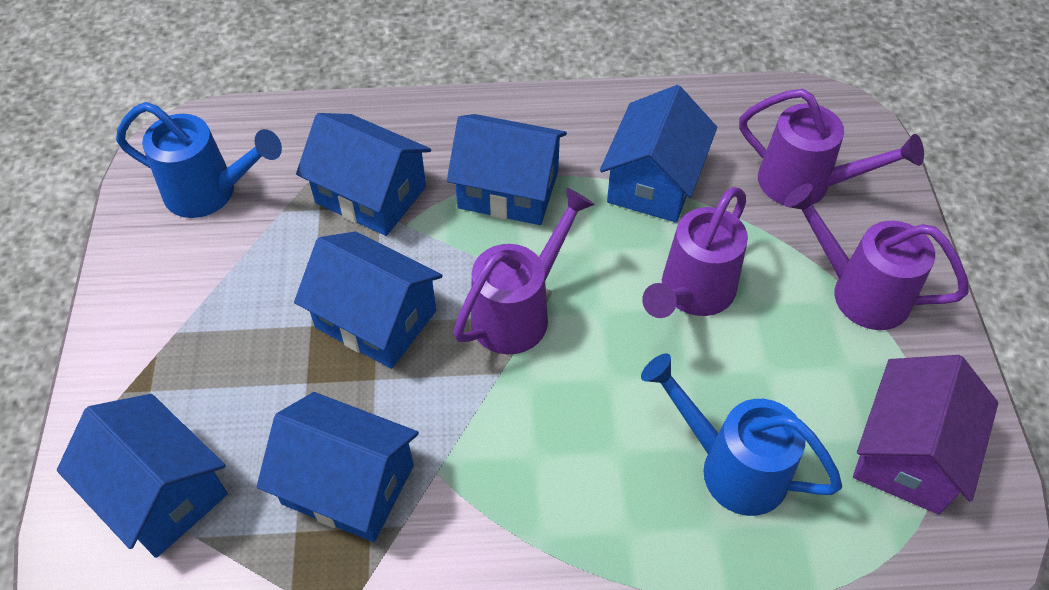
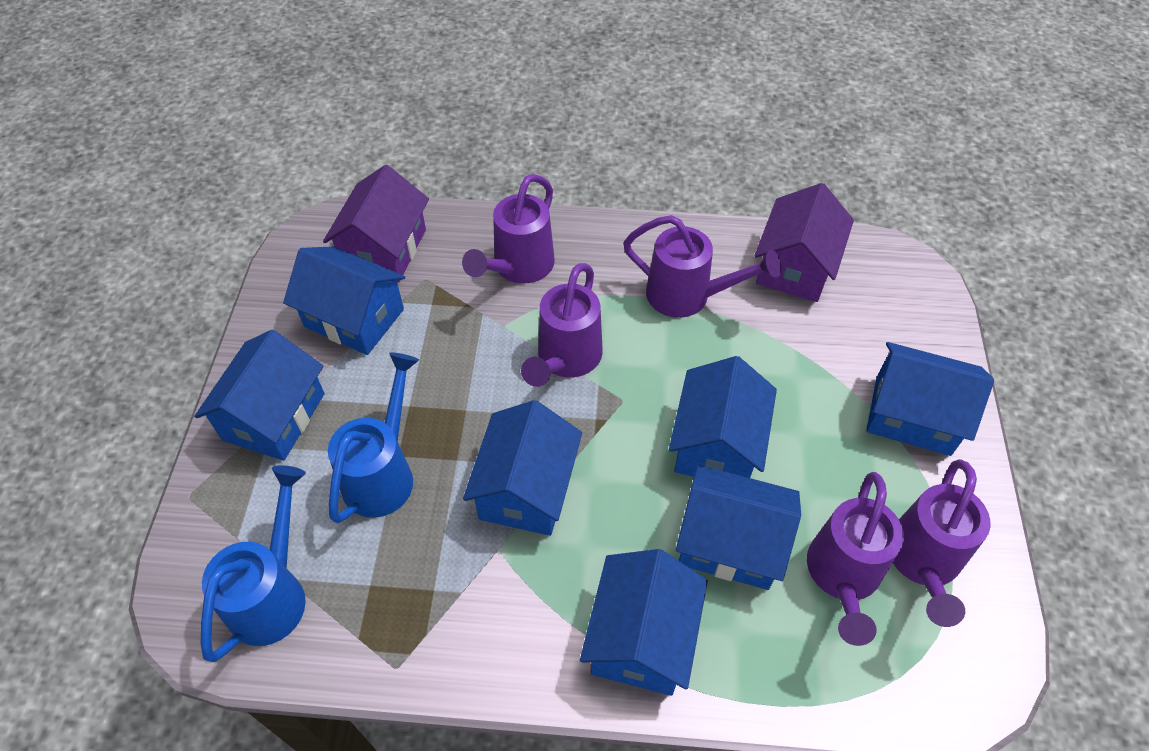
blue house: 6 -> 7
purple house: 1 -> 2
purple watering can: 4 -> 5

